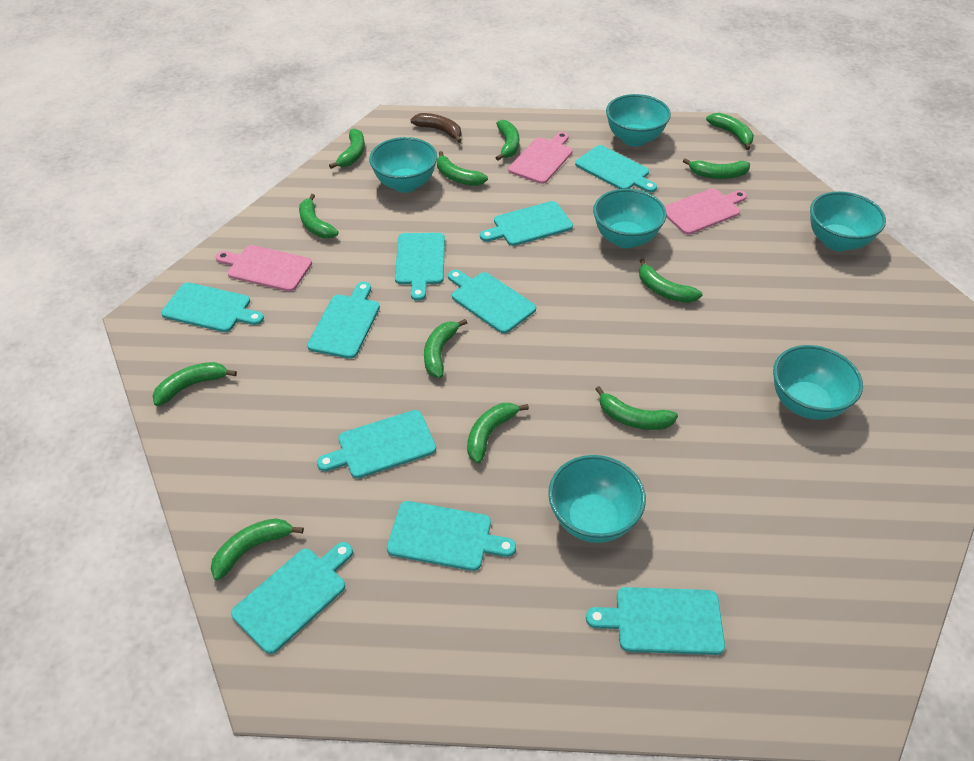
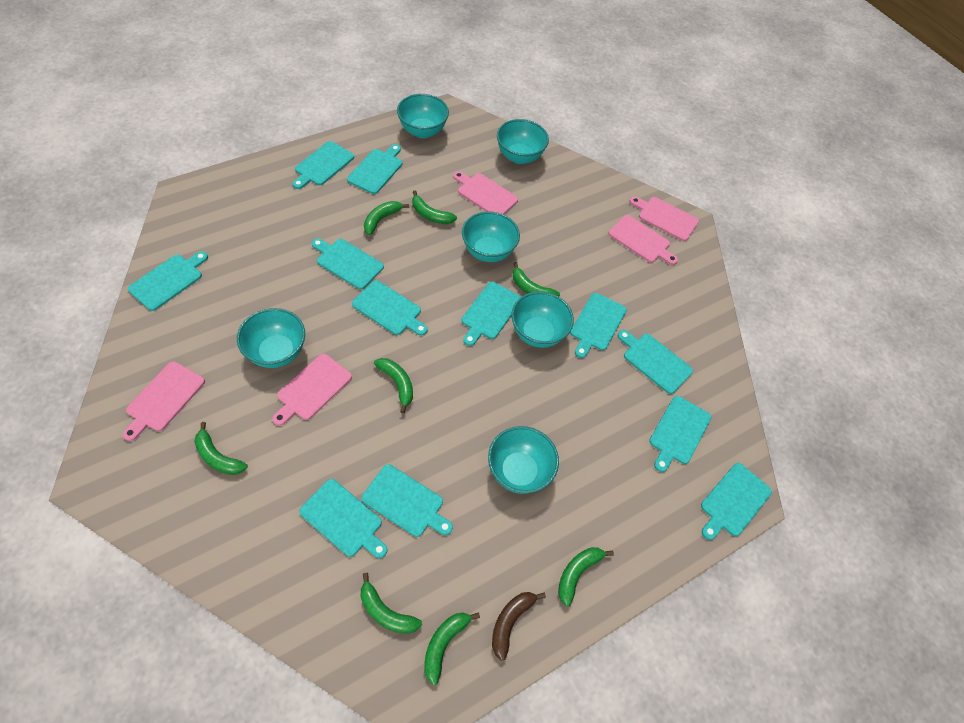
green banana: 12 -> 8
pink cutting board: 3 -> 5
turquoise cutting board: 10 -> 12

